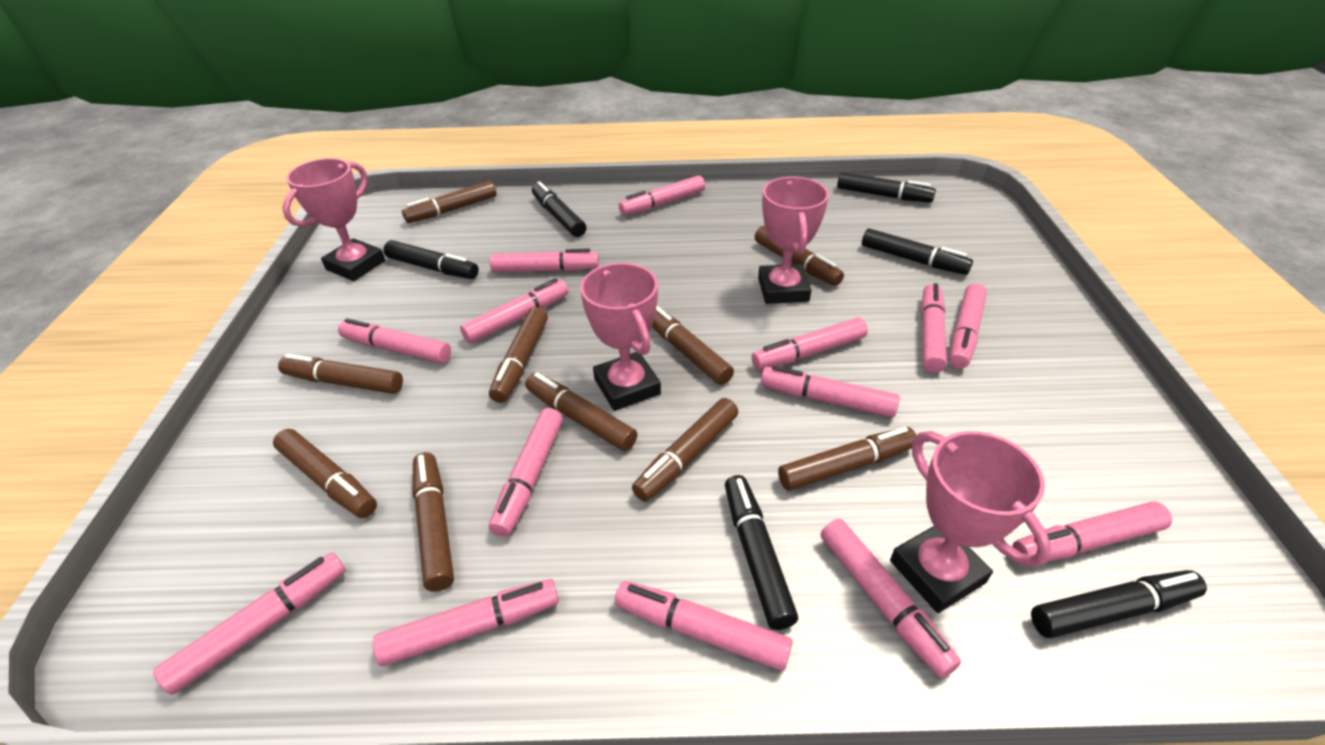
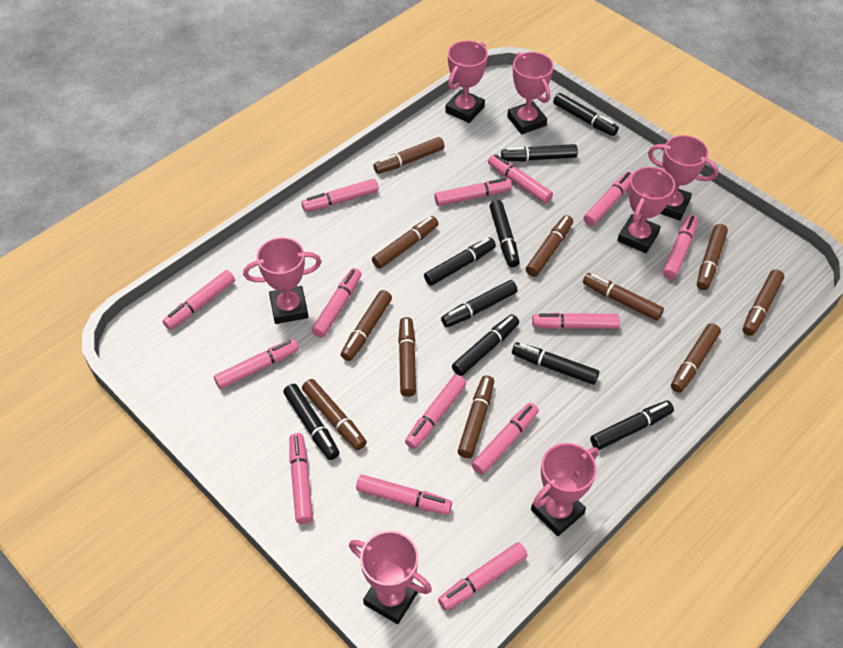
black marker: 6 -> 9
brown marker: 10 -> 11
pink trophy: 4 -> 7

